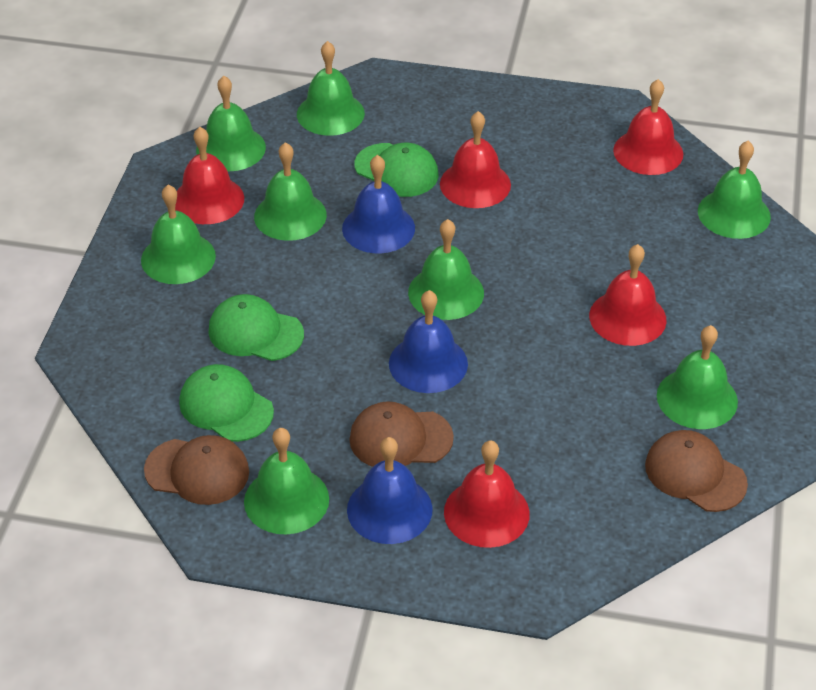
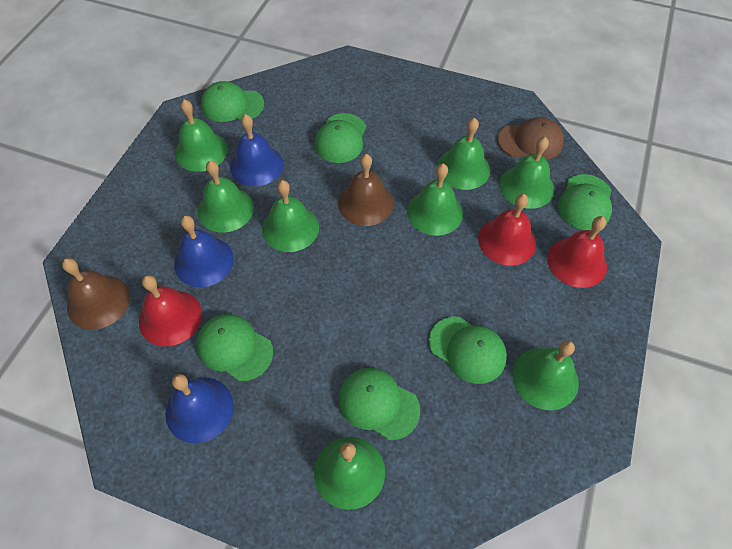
brown bell: 0 -> 2
brown cap: 3 -> 1
green cap: 3 -> 6
red bell: 5 -> 3

